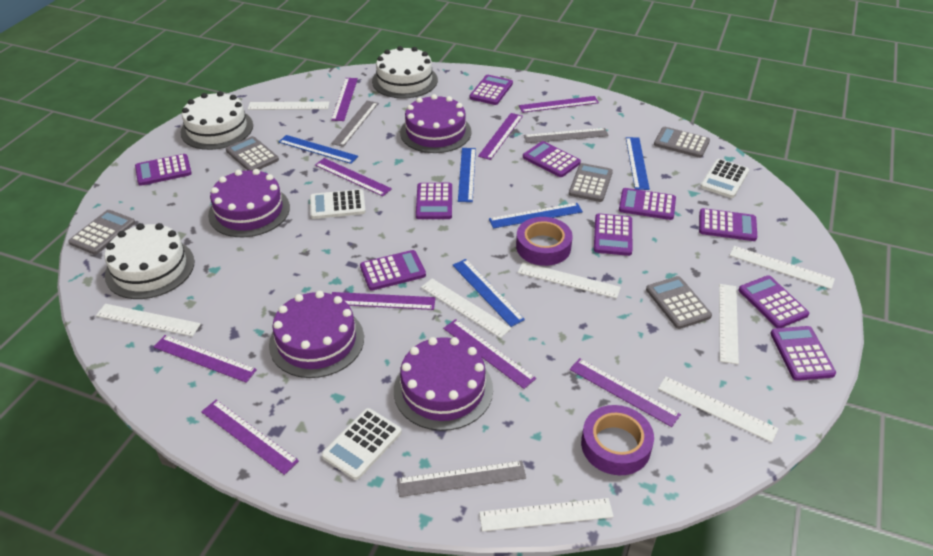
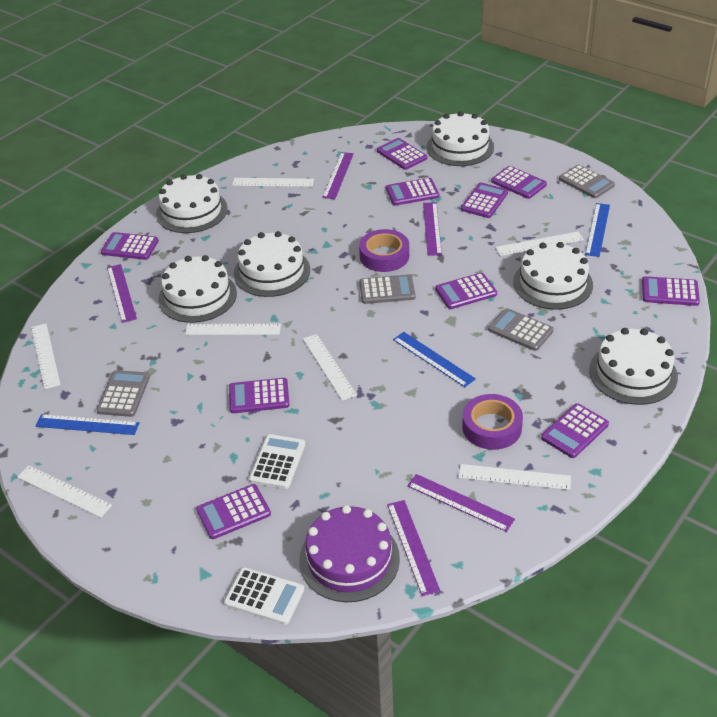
blue ruler: 5 -> 3
grey calculator: 5 -> 4
grey ruler: 3 -> 0
purple cake: 4 -> 1
purple ruler: 9 -> 5
white cake: 3 -> 6
white calculator: 3 -> 2
white ruler: 8 -> 7

